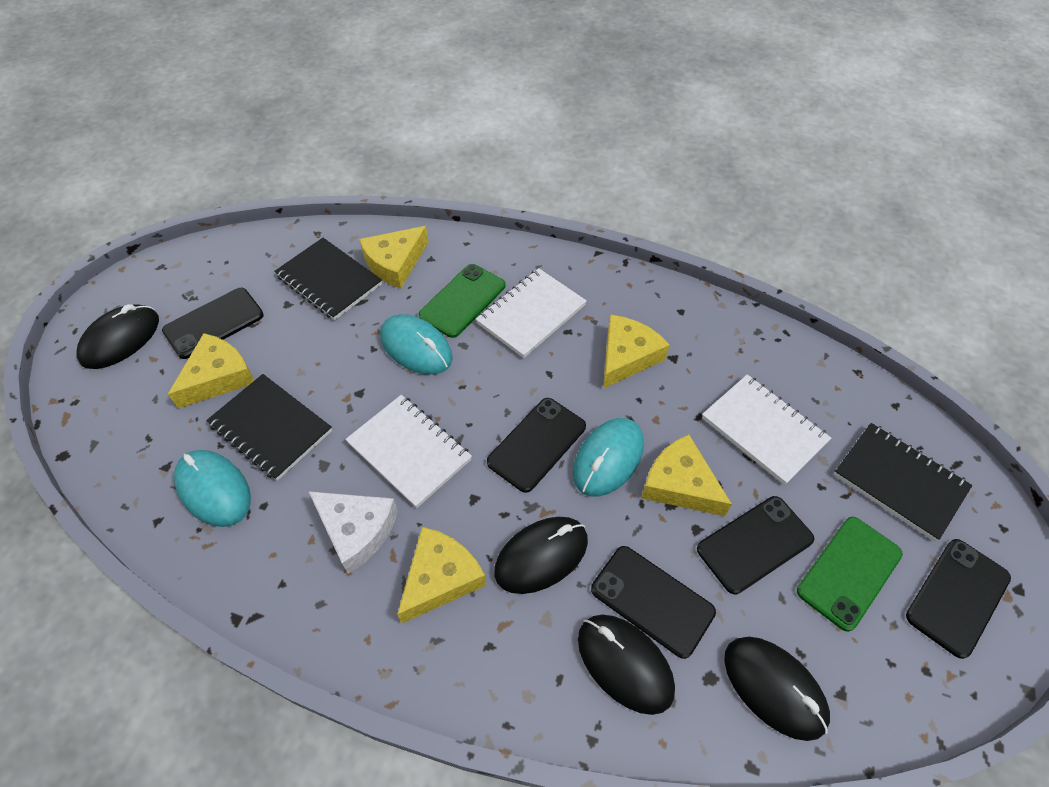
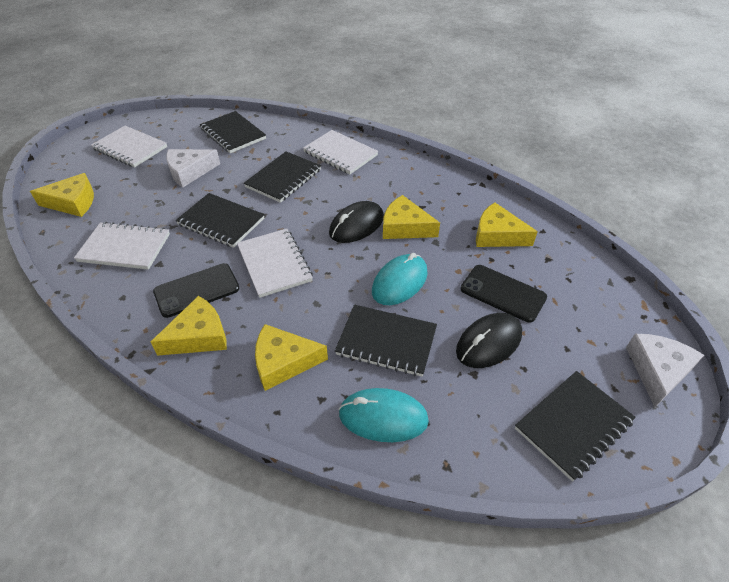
black mouse: 4 -> 2
black notebook: 3 -> 5
black phone: 5 -> 2
green phone: 2 -> 0
turquoise mouse: 3 -> 2
white cheese: 1 -> 2
white notebook: 3 -> 4

